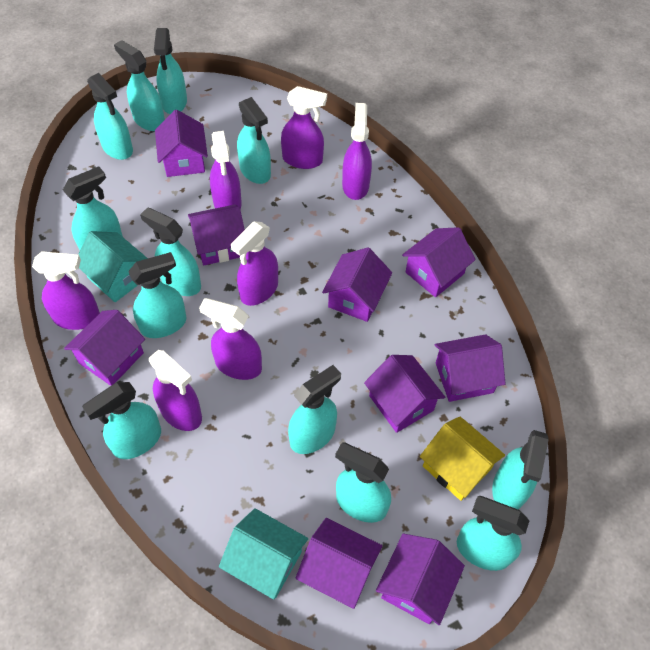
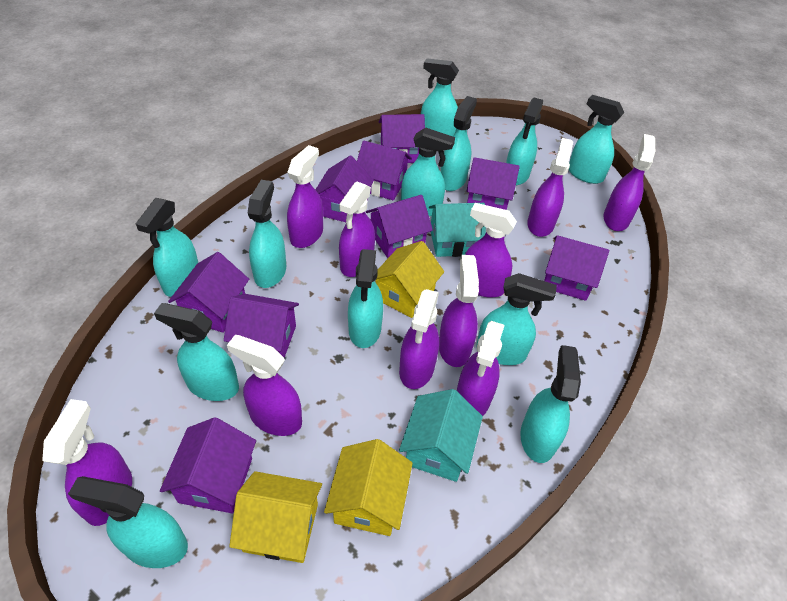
purple spray bottle: 7 -> 10
yellow house: 1 -> 3

